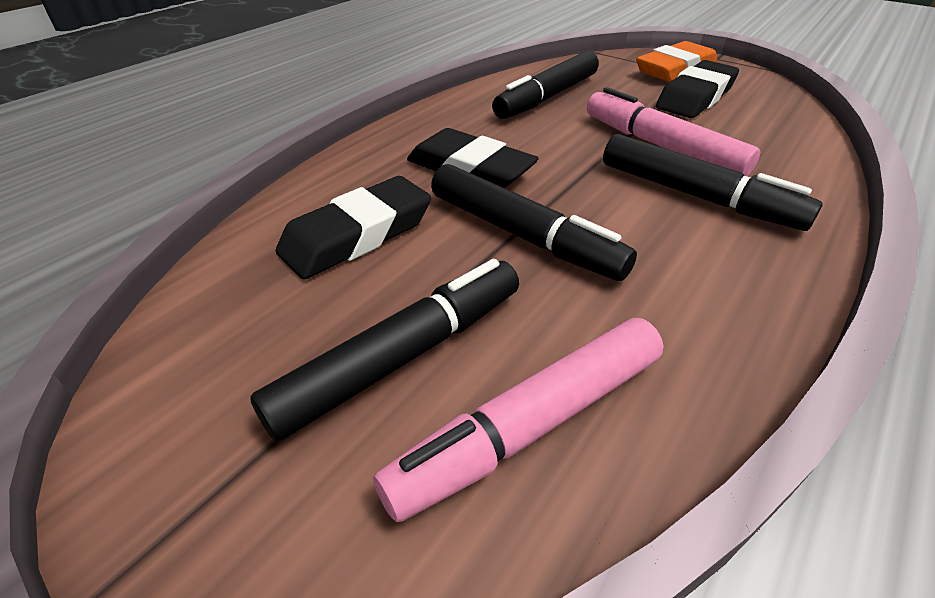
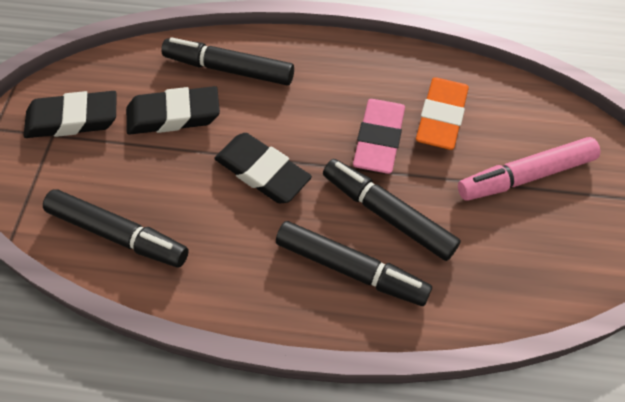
pink eraser: 0 -> 1
pink marker: 2 -> 1

